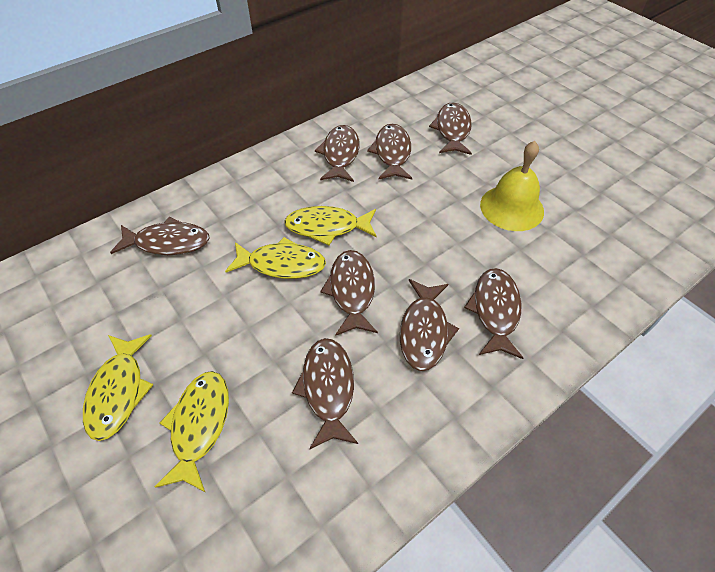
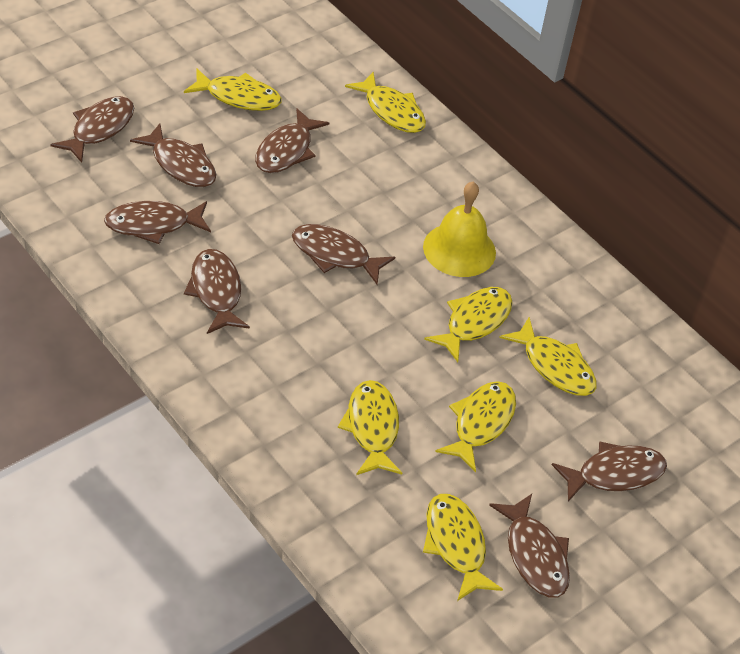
yellow fish: 4 -> 7

